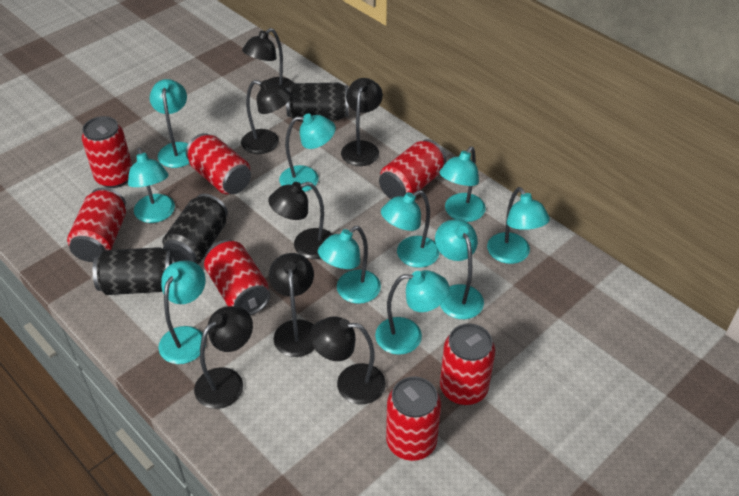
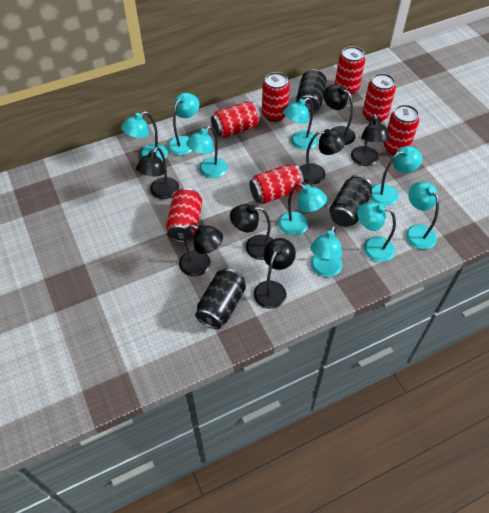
turquoise lamp: 10 -> 9

